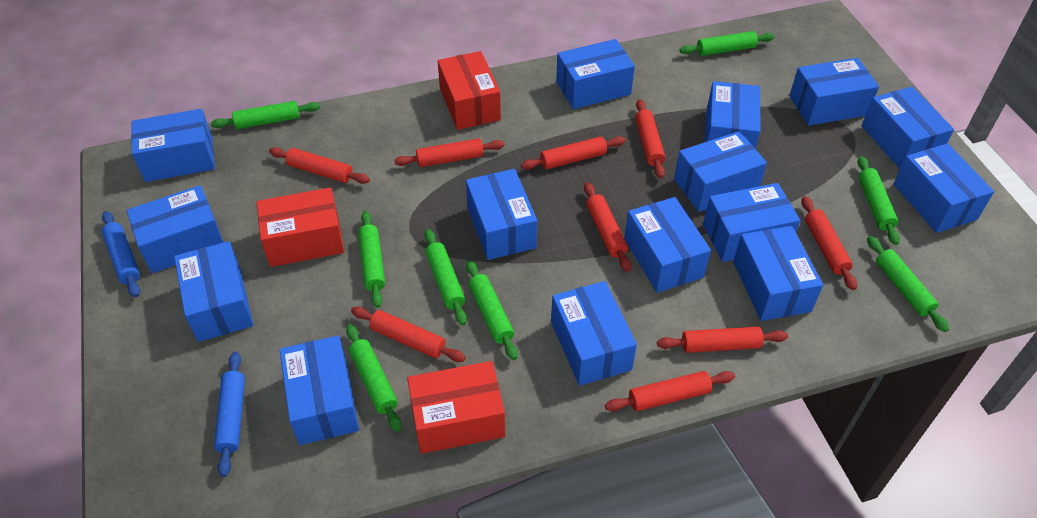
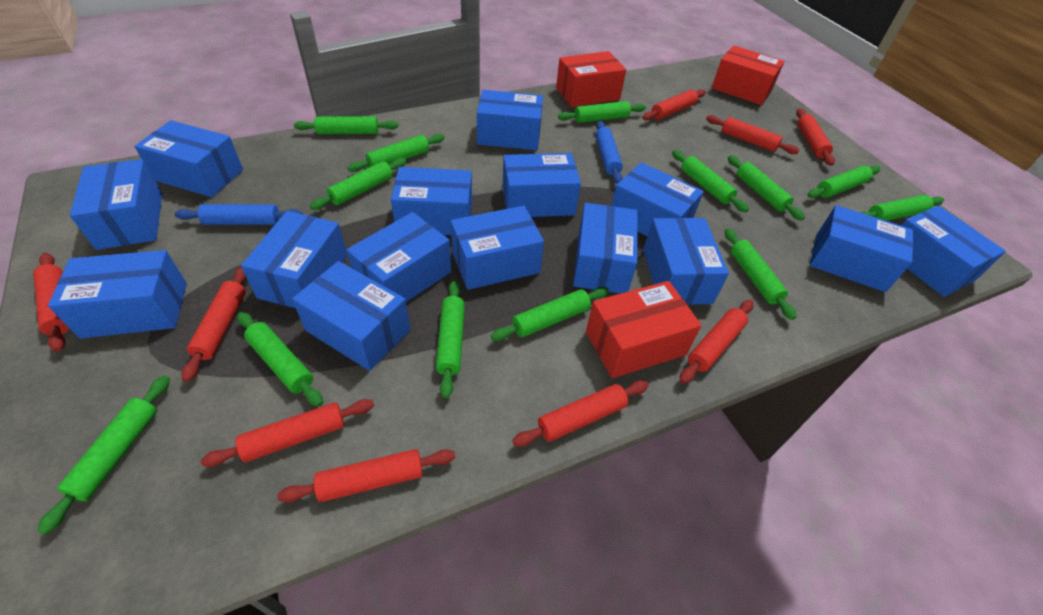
green rolling pin: 8 -> 13

